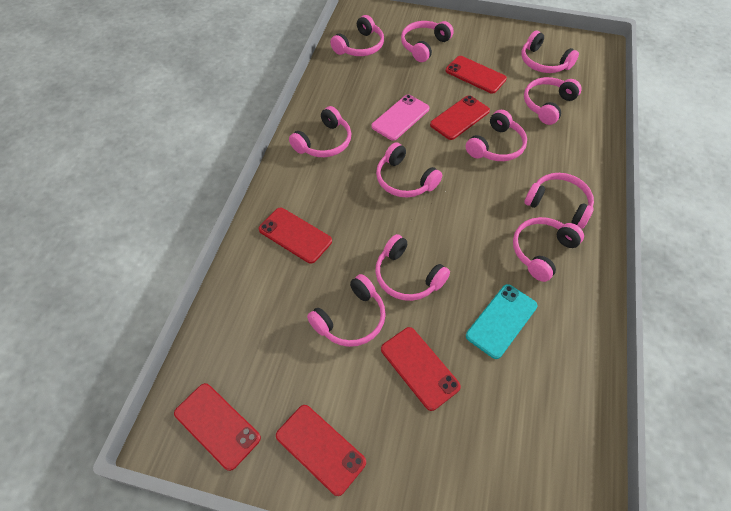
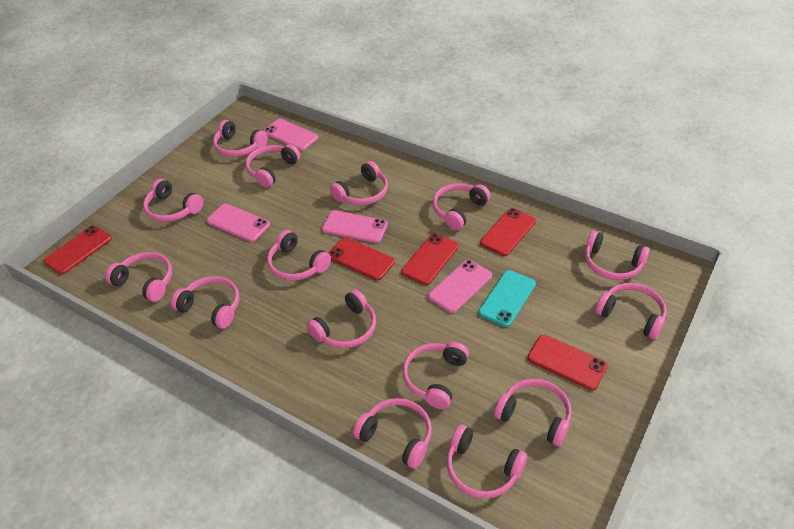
pink headphones: 11 -> 15
pink phone: 1 -> 4
red phone: 6 -> 5

